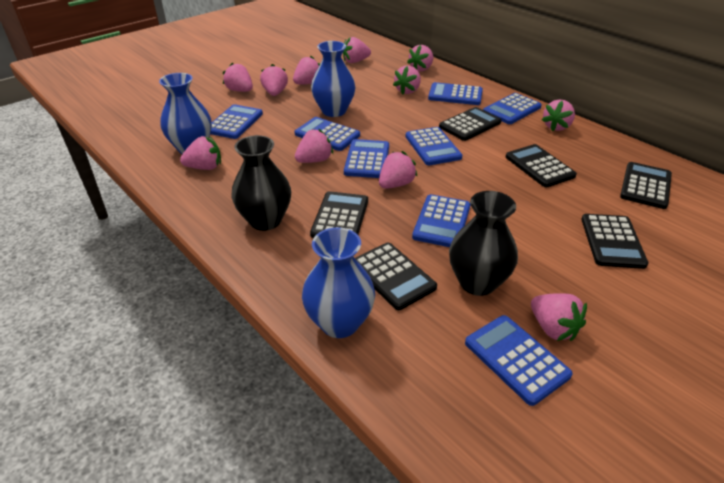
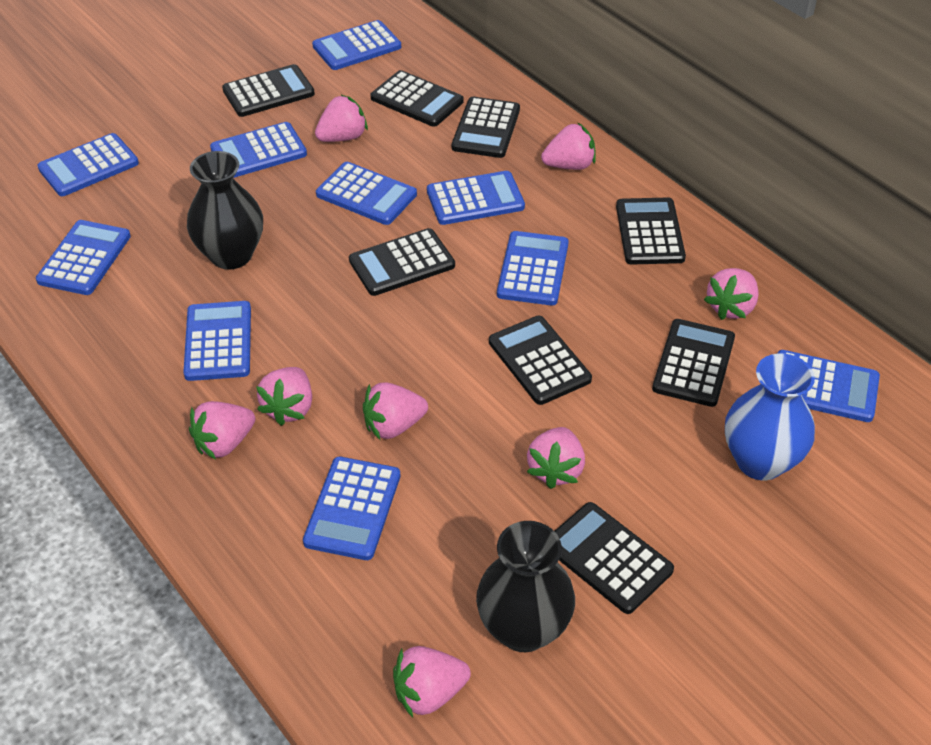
black calculator: 6 -> 8
blue calculator: 8 -> 10
blue vase: 3 -> 1
pink strawberry: 11 -> 8

